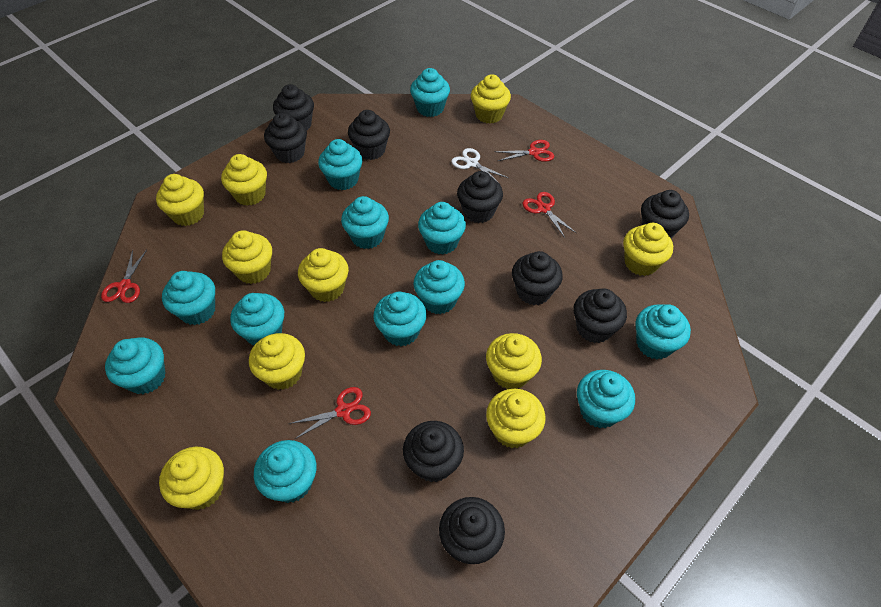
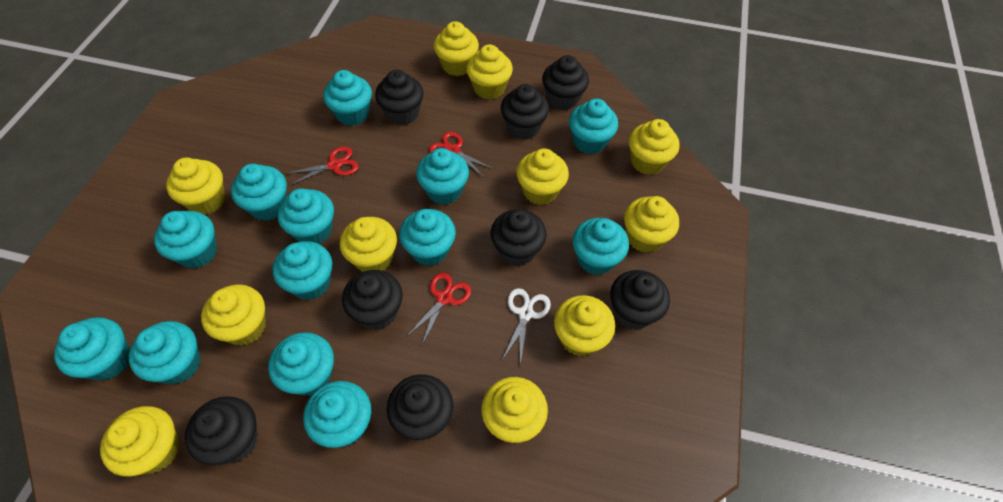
black cupcake: 9 -> 8
red scissors: 4 -> 3
turquoise cupcake: 12 -> 13
yellow cupcake: 10 -> 11

